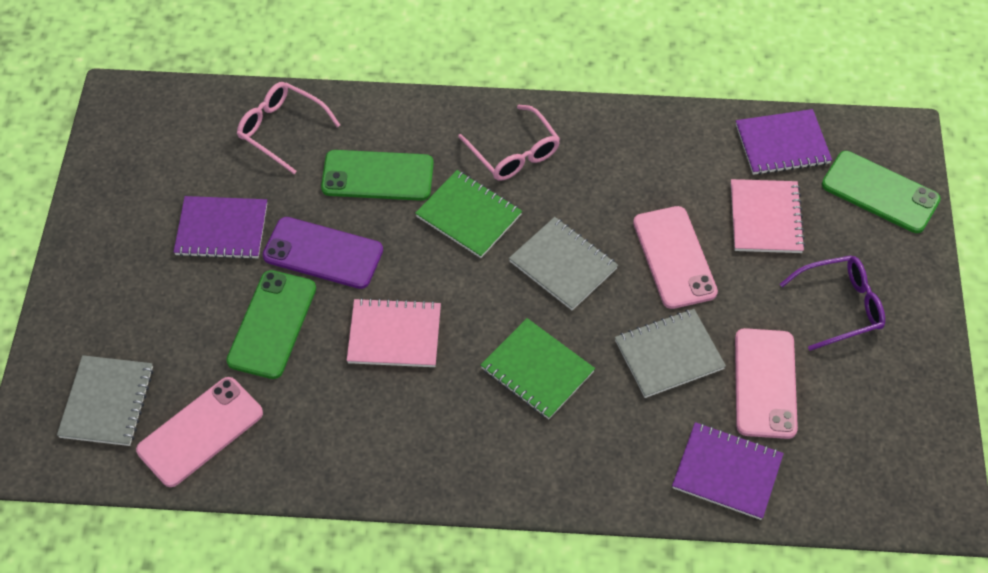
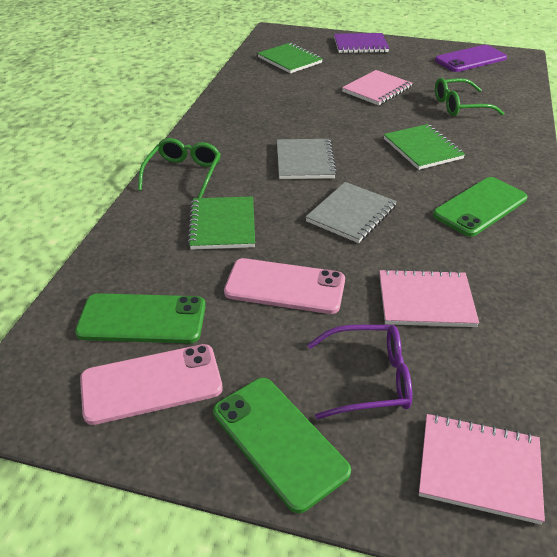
green glasses: 0 -> 2
green notebook: 2 -> 3
grey notebook: 3 -> 2
pink glasses: 2 -> 0
pink notebook: 2 -> 3
pink phone: 3 -> 2
purple notebook: 3 -> 1

